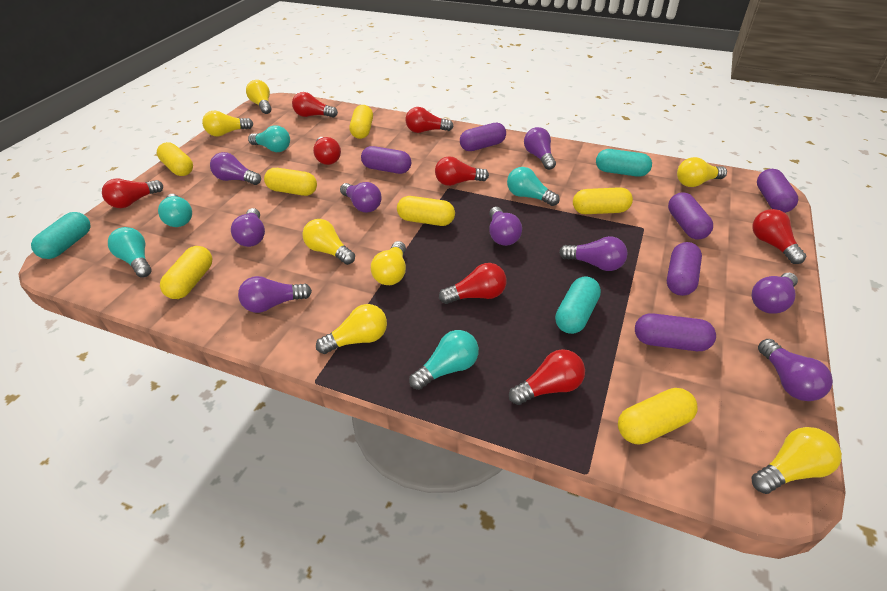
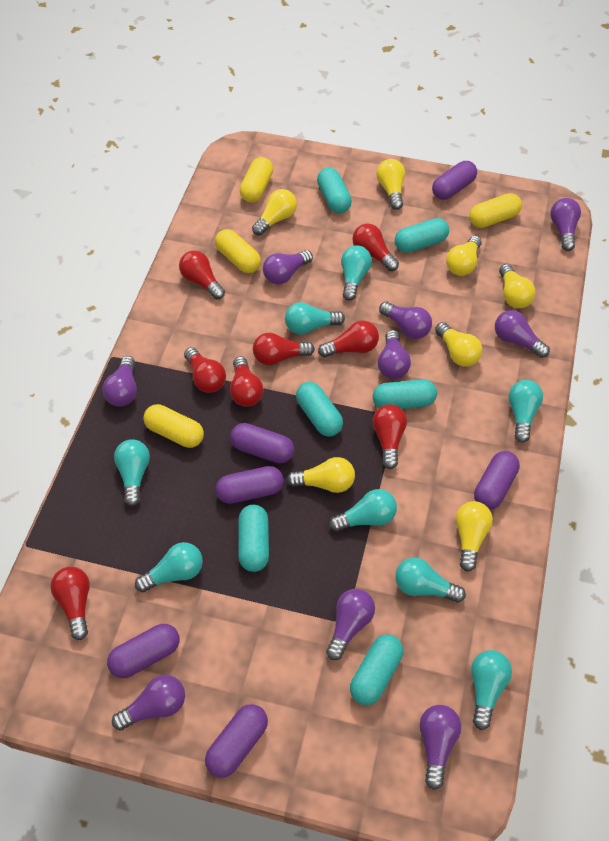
turquoise capsule: 3 -> 6
turquoise light bulb: 5 -> 8
yellow capsule: 7 -> 4

